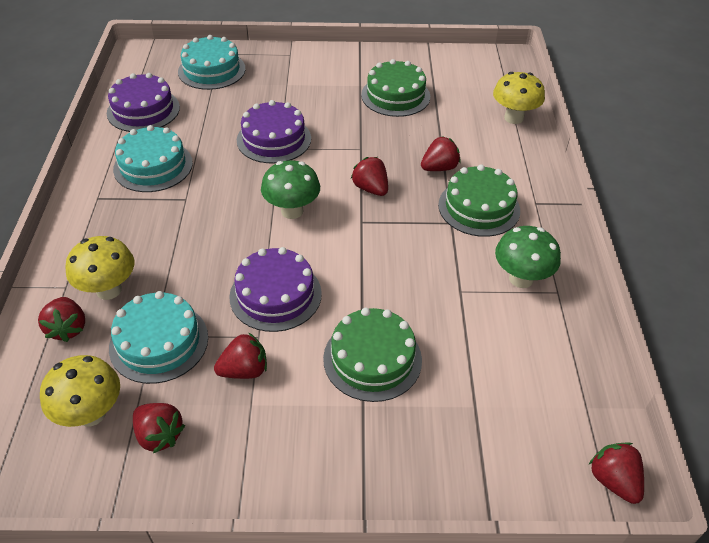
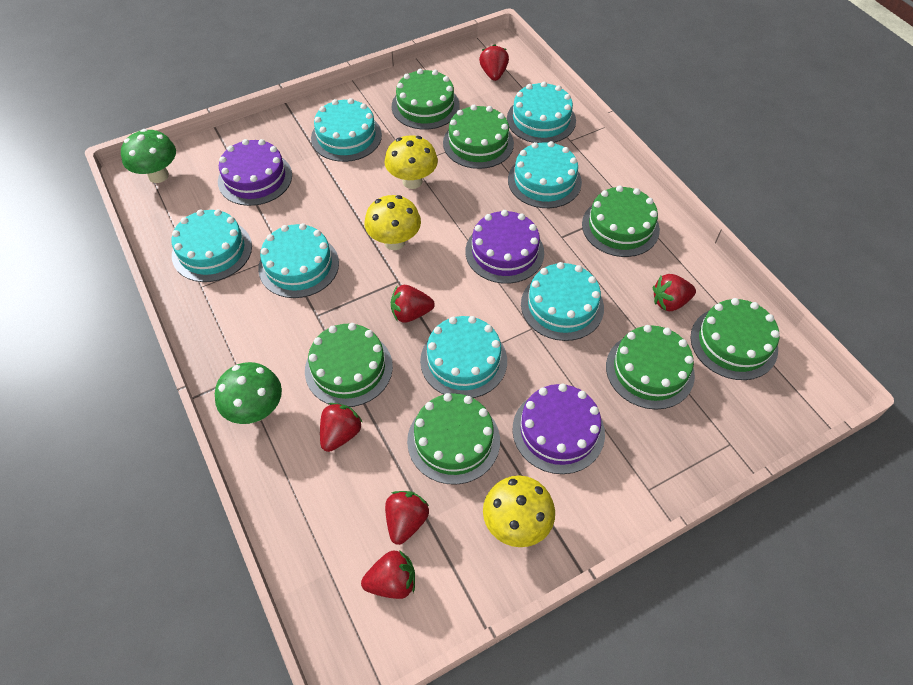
green cake: 3 -> 7
turquoise cake: 3 -> 7

